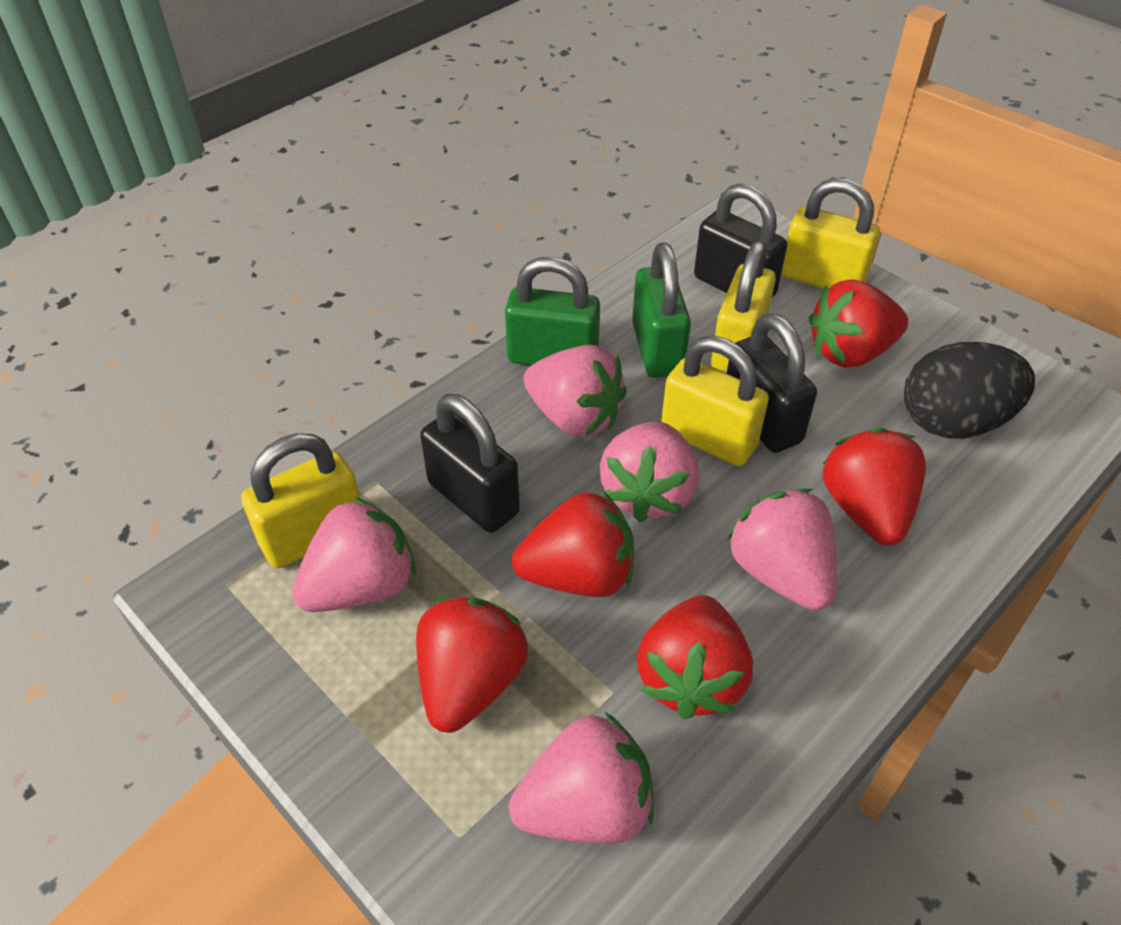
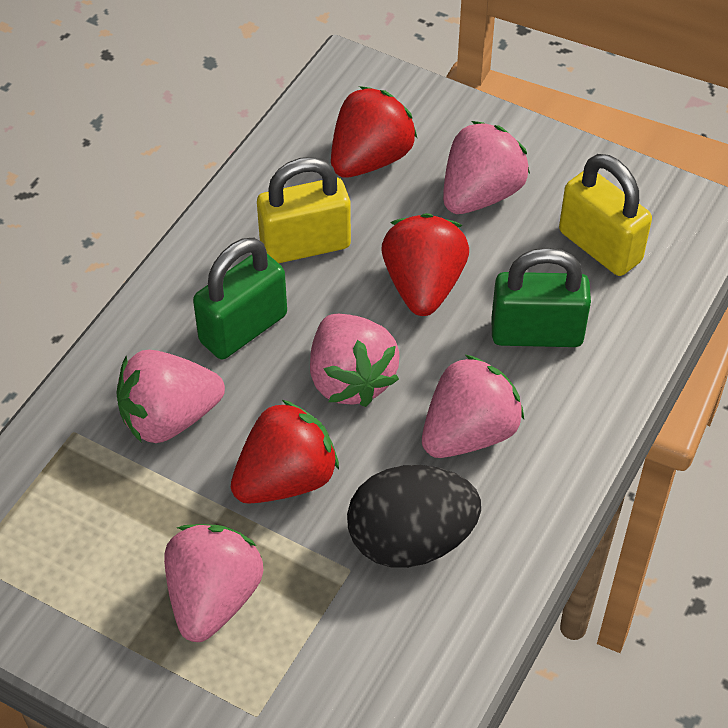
black padlock: 3 -> 0
red strawberry: 5 -> 3
yellow padlock: 4 -> 2

